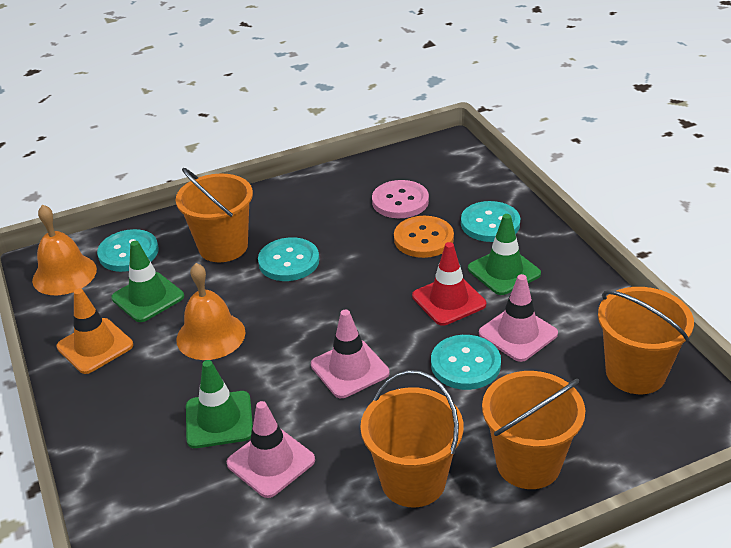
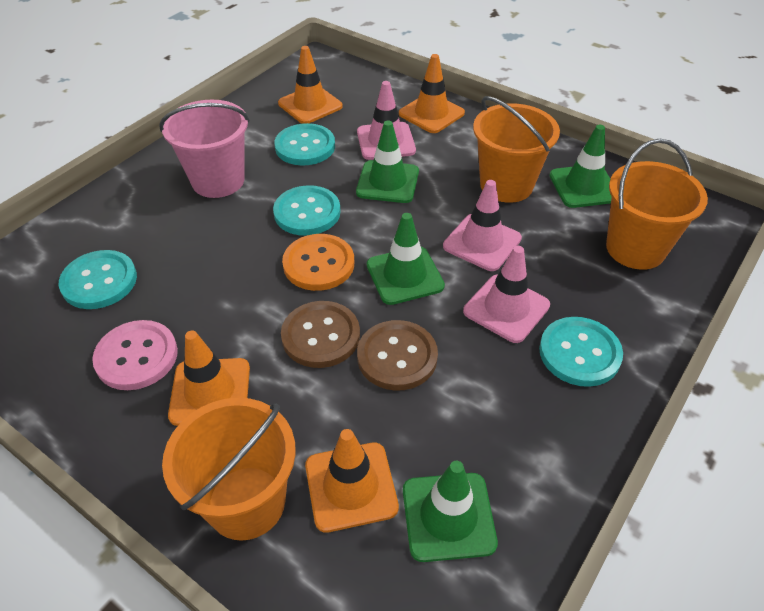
brown button: 0 -> 2
green traffic cone: 3 -> 4
orange bell: 2 -> 0
orange bucket: 4 -> 3
orange traffic cone: 1 -> 4
pink bucket: 0 -> 1
red traffic cone: 1 -> 0

